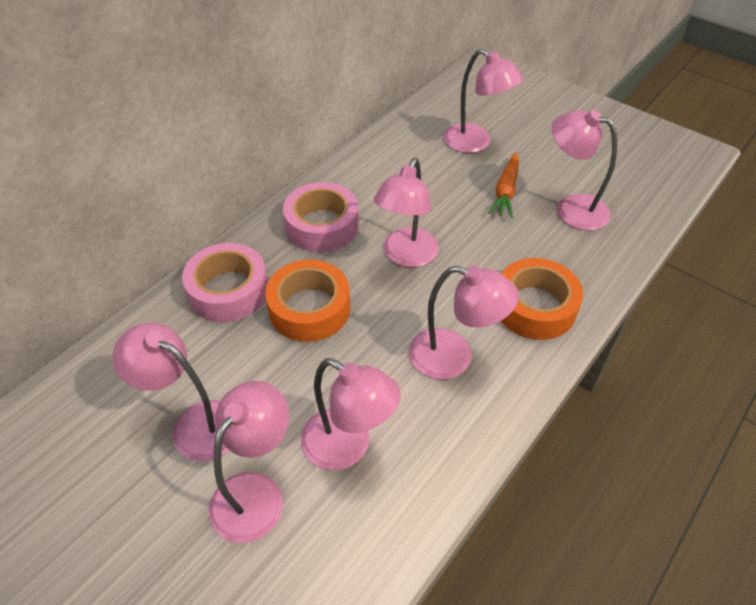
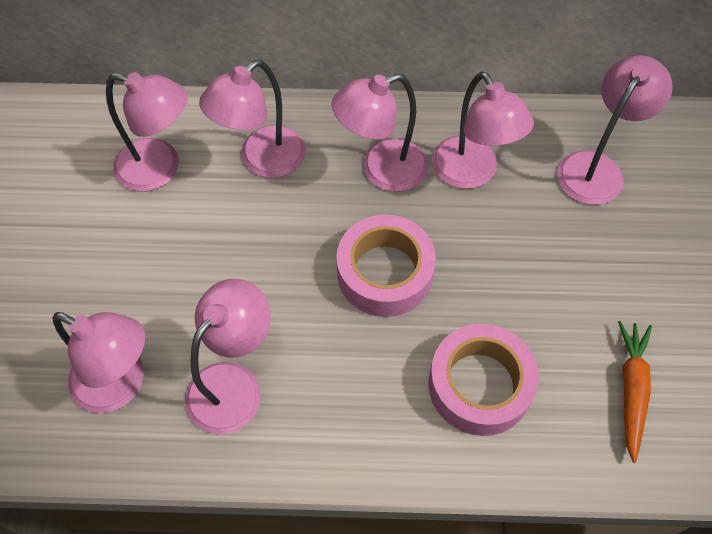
orange tape: 2 -> 0

